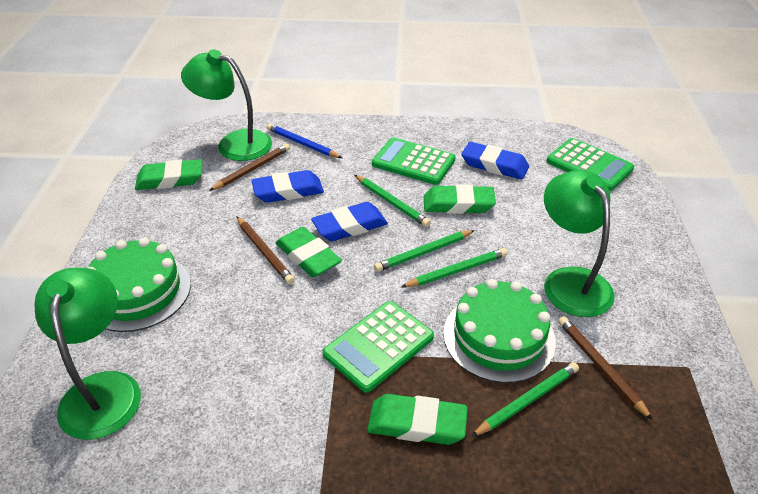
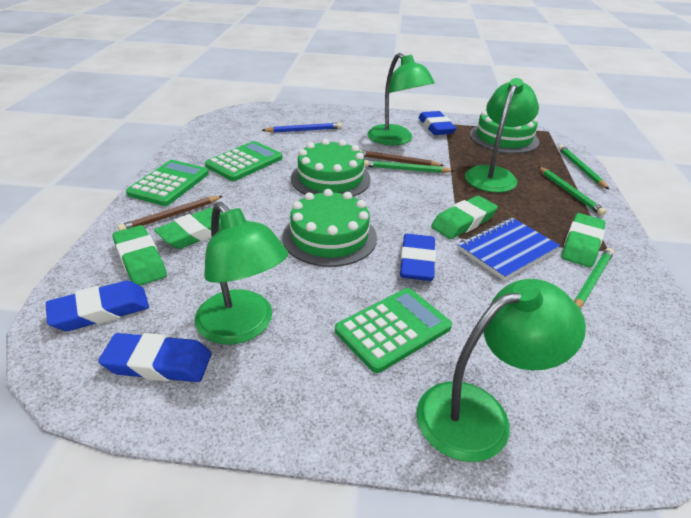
blue eraser: 3 -> 4
blue notebook: 0 -> 1
brown pencil: 3 -> 2
green cake: 2 -> 3
green lamp: 3 -> 4

